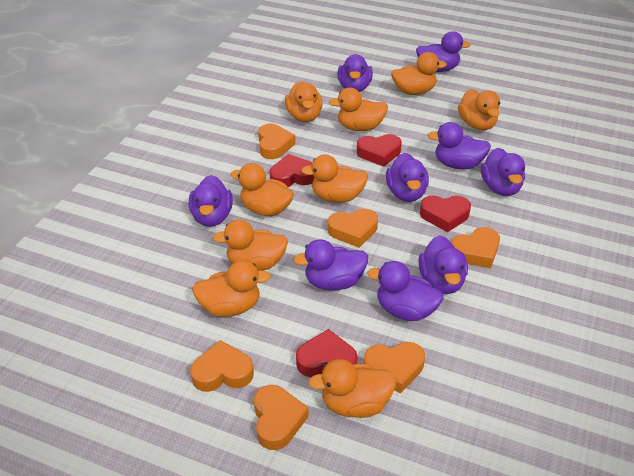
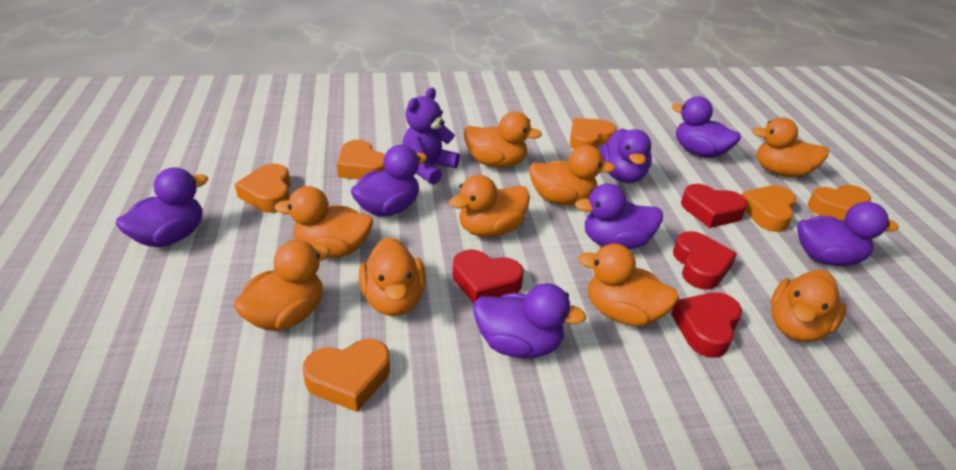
purple duck: 9 -> 7
purple teddy bear: 0 -> 1

